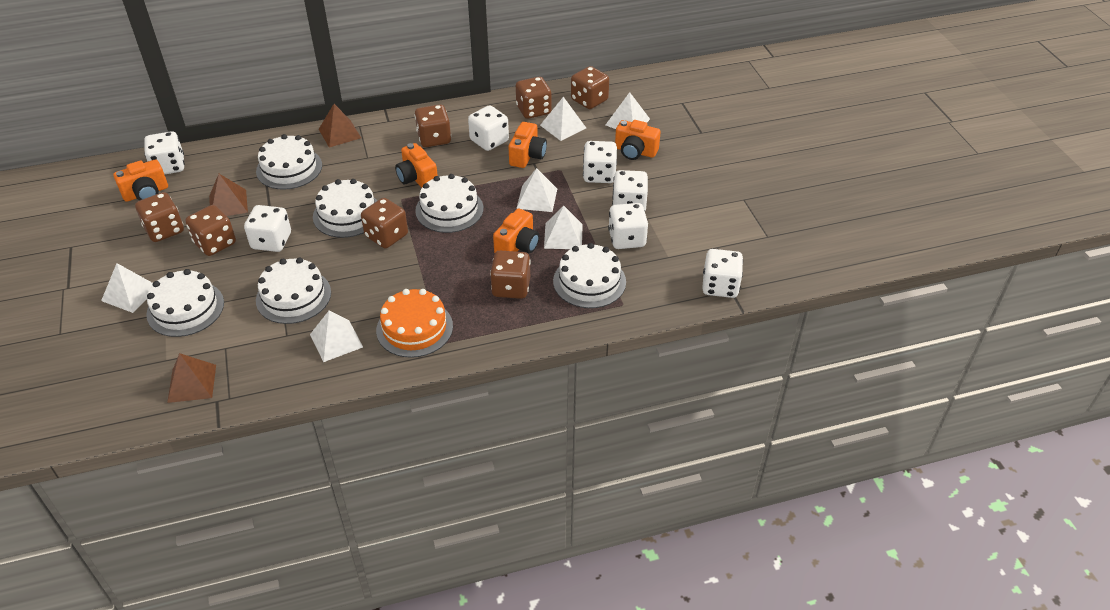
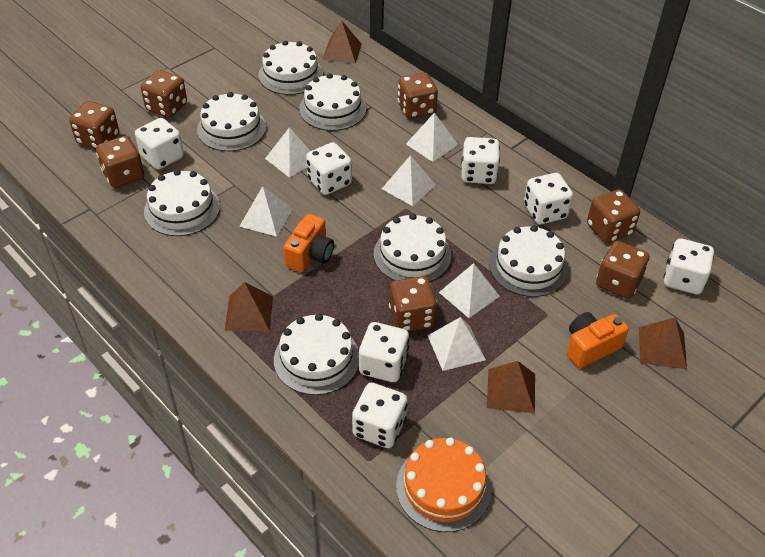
brown pyramid: 3 -> 4
orange camera: 5 -> 2
white cake: 6 -> 7

